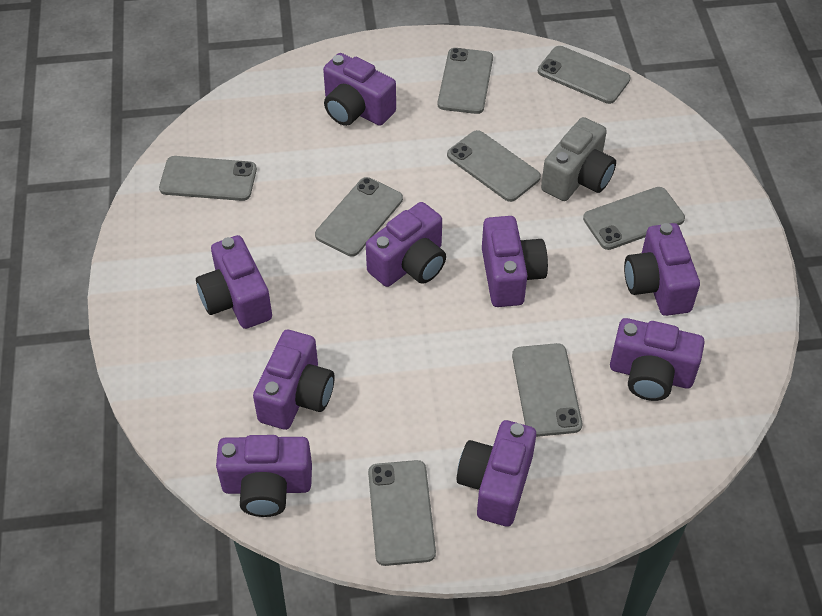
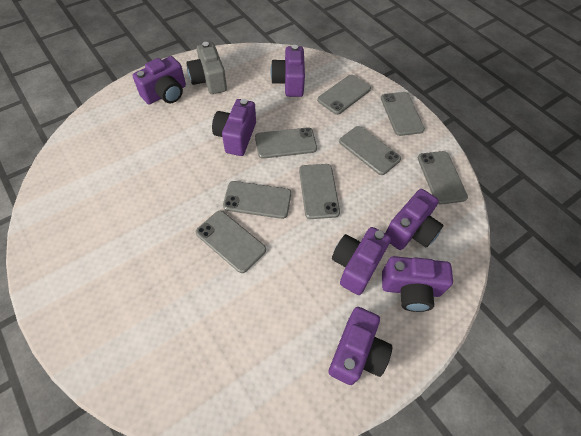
purple camera: 9 -> 7

